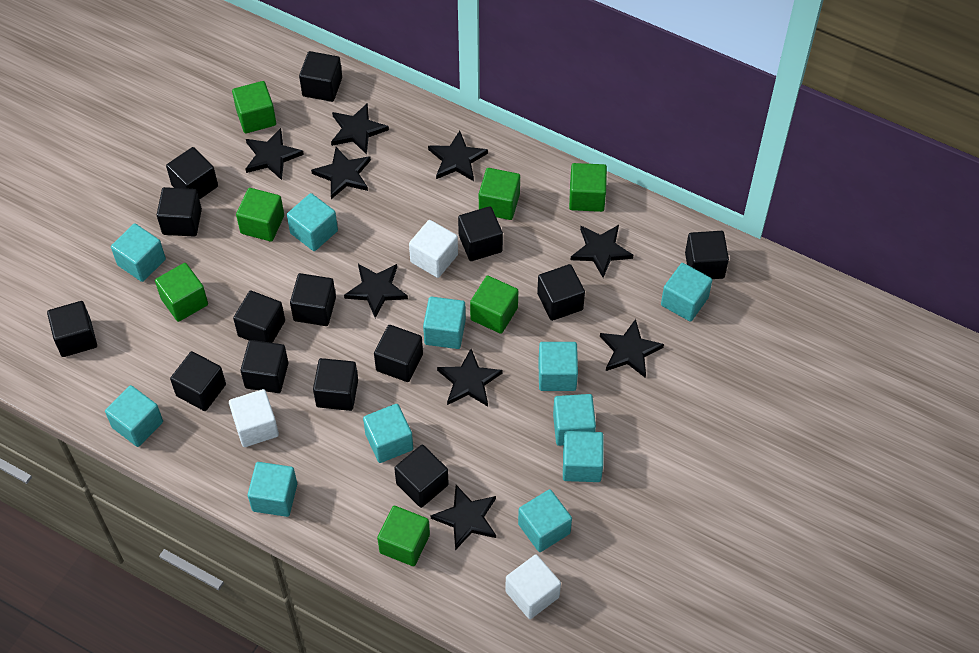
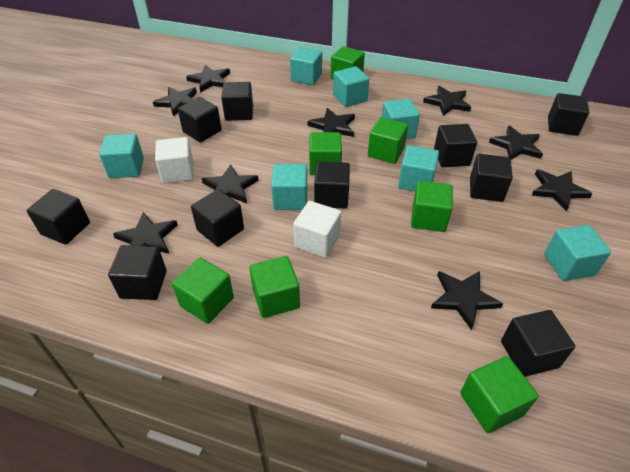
black cube: 14 -> 10
turquoise cube: 11 -> 7
white cube: 3 -> 2

